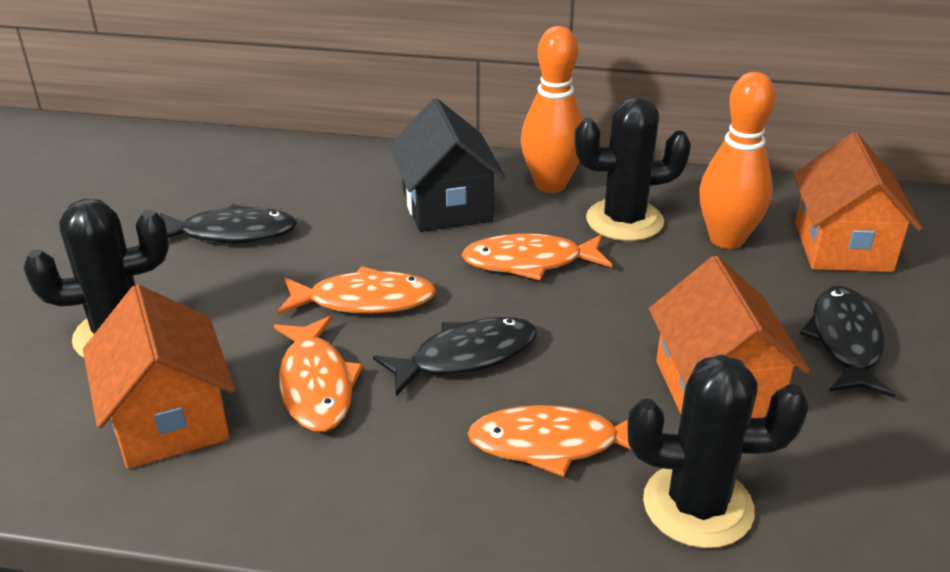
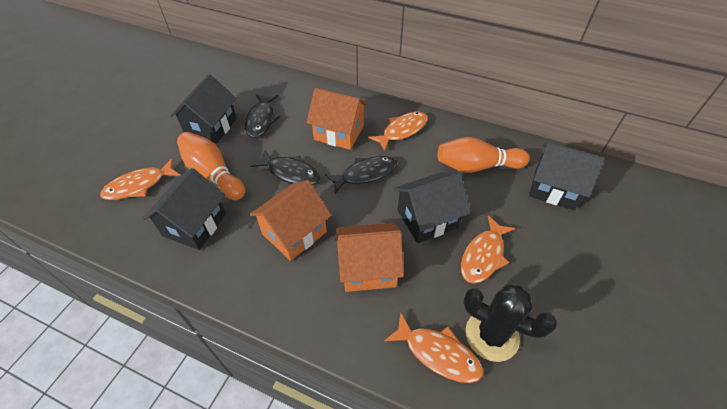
black cactus: 3 -> 1
black house: 1 -> 4

